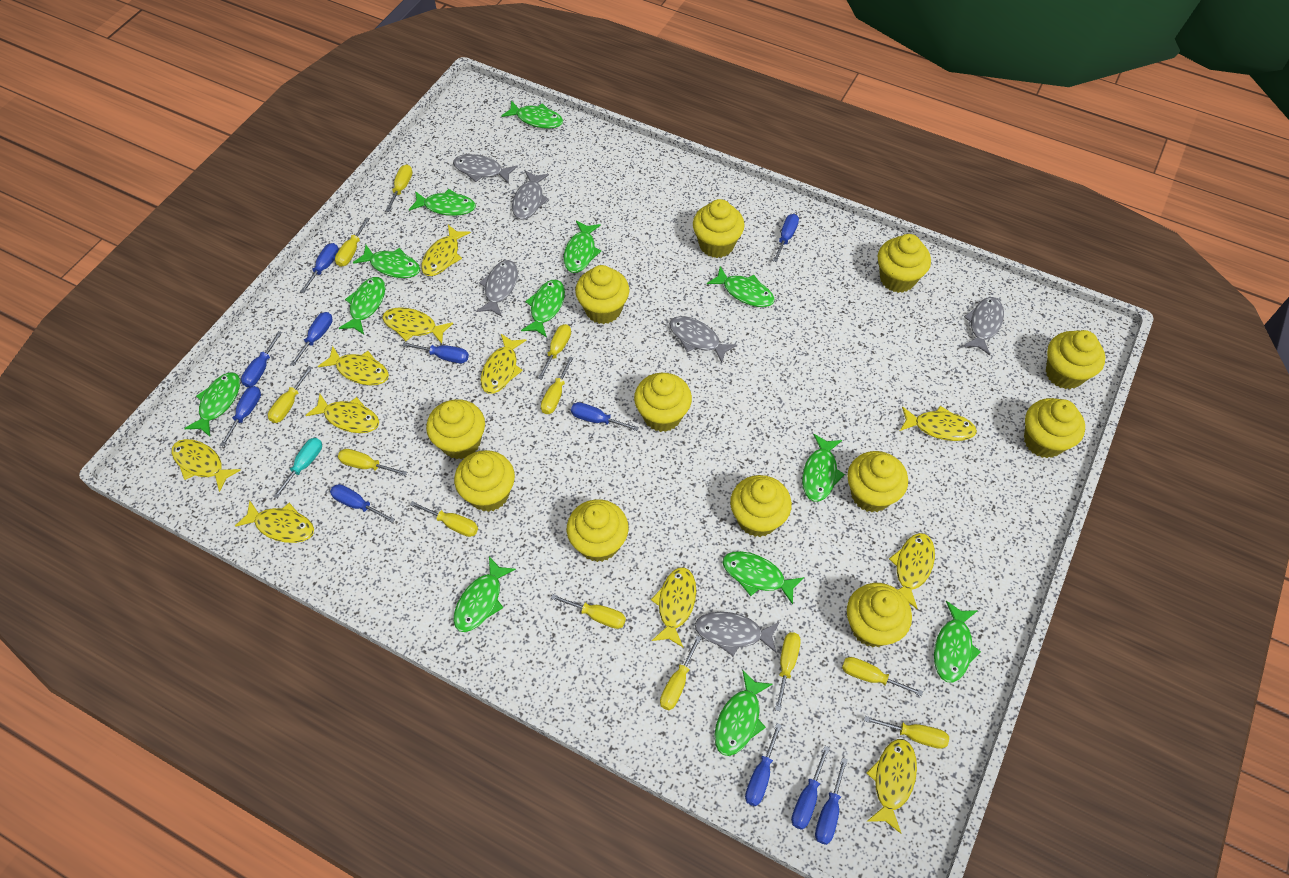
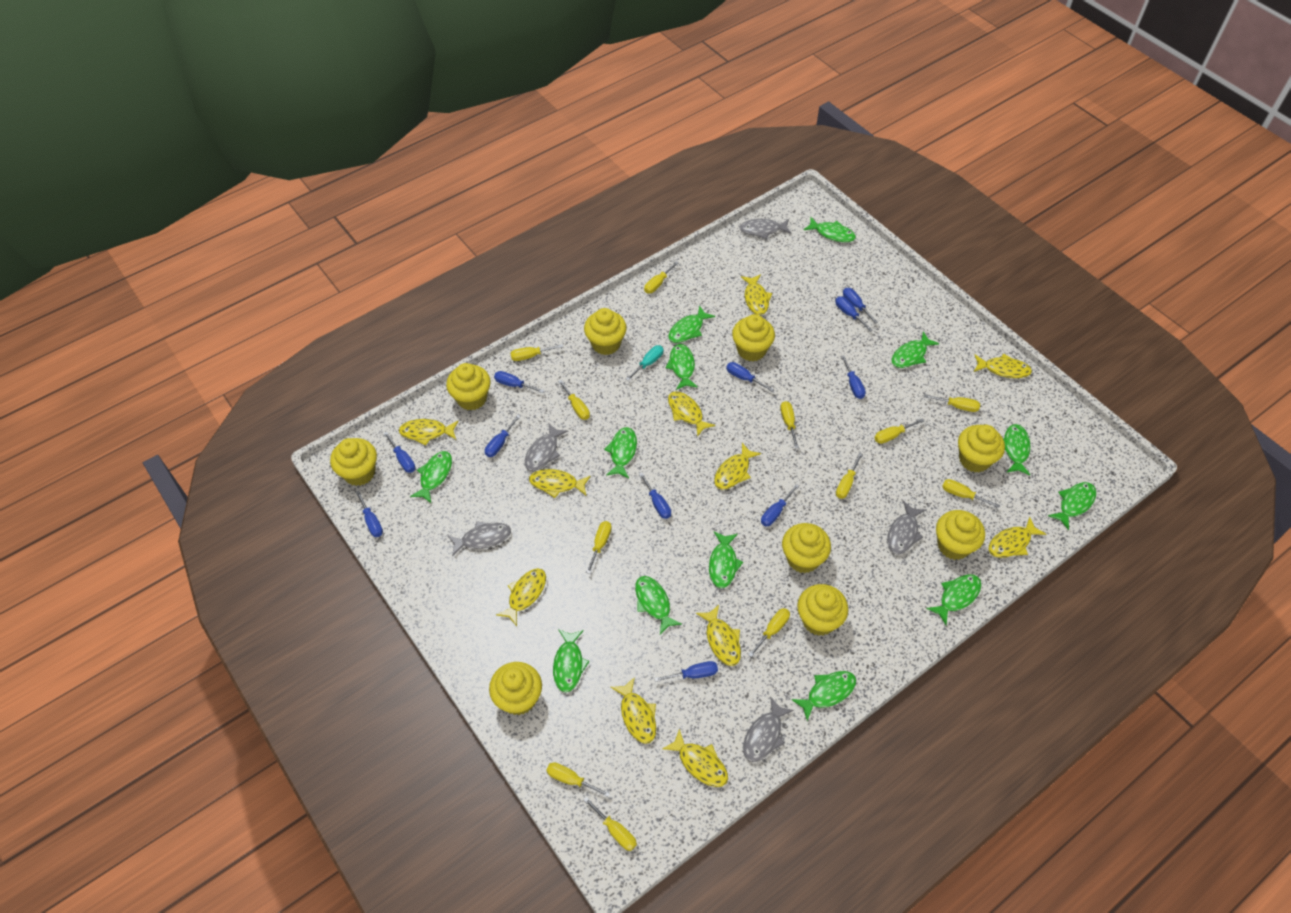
grey fish: 6 -> 5
yellow cupcake: 12 -> 9

